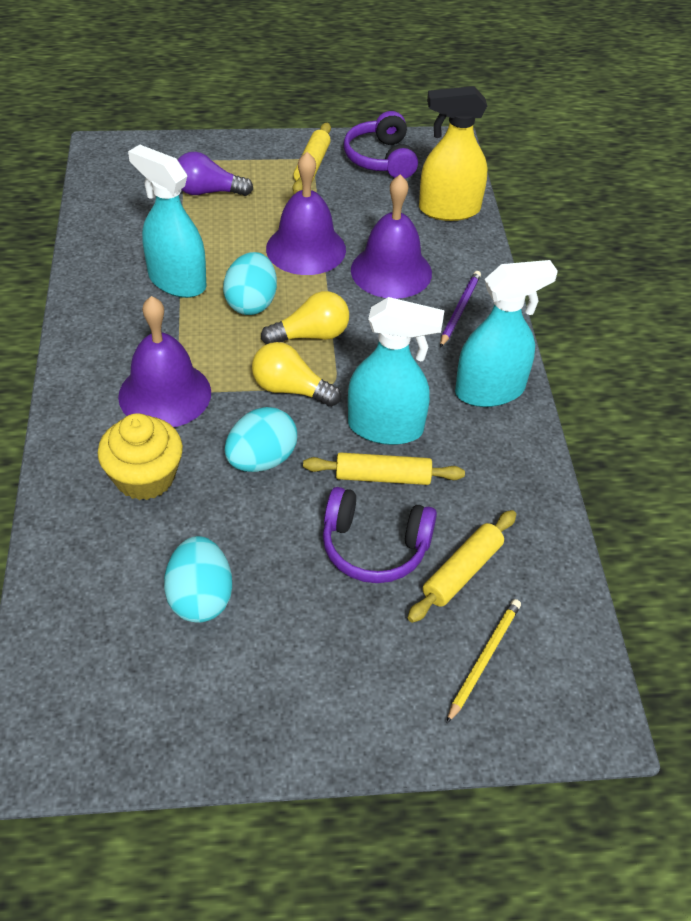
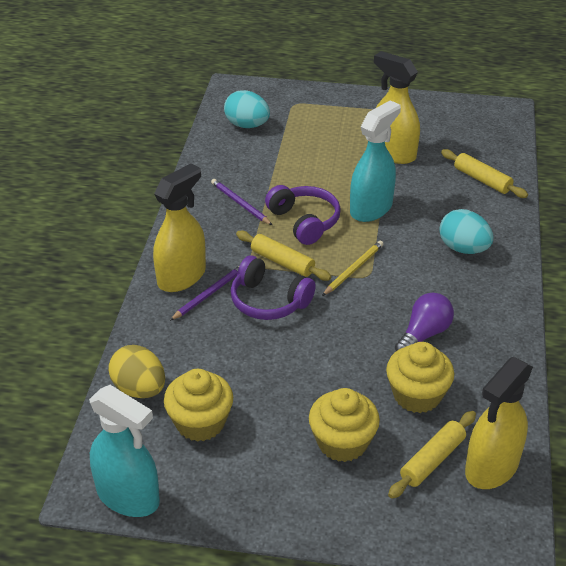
purple bell: 3 -> 0
purple pencil: 1 -> 2
turquoise egg: 3 -> 2
turquoise spray bottle: 3 -> 2
yellow cupcake: 1 -> 3
yellow egg: 0 -> 1
yellow light bulb: 2 -> 0
yellow spray bottle: 1 -> 3

